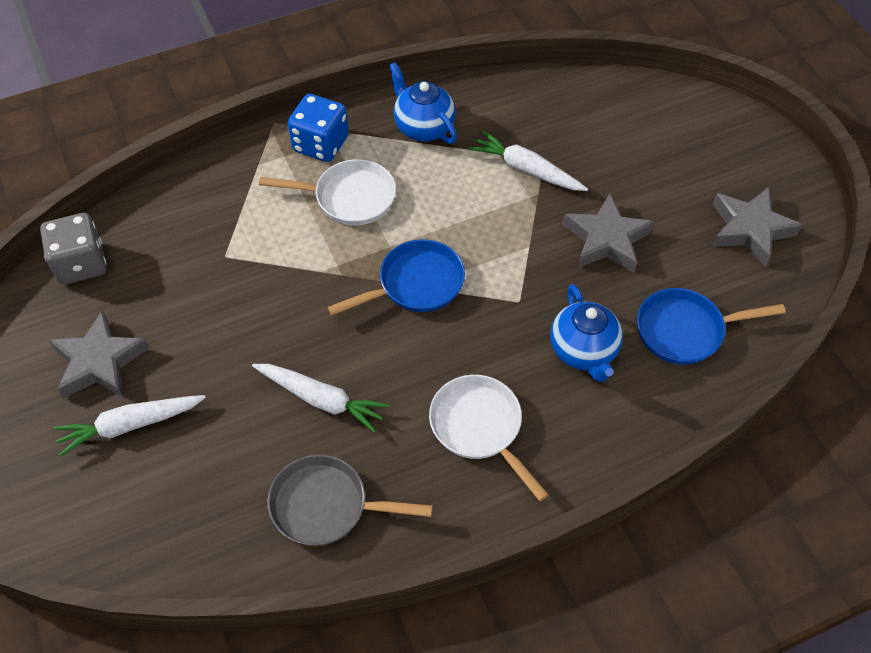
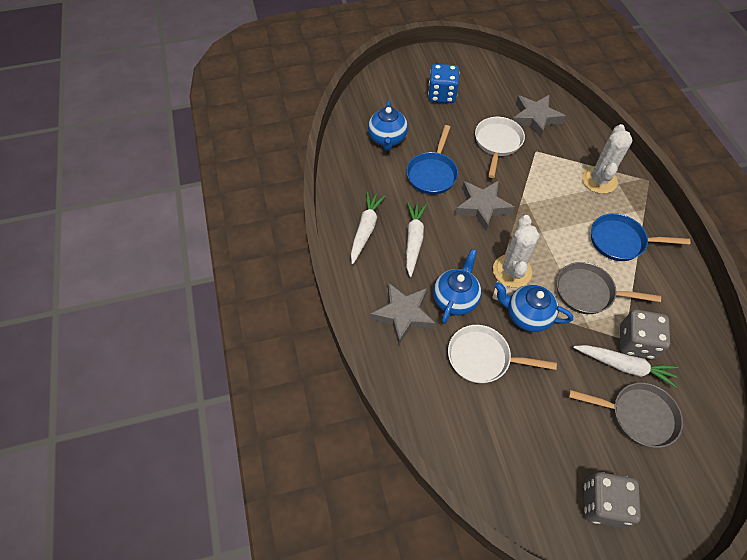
blue teapot: 2 -> 3
grey dice: 1 -> 2
grey pan: 1 -> 2
white cactus: 0 -> 2

